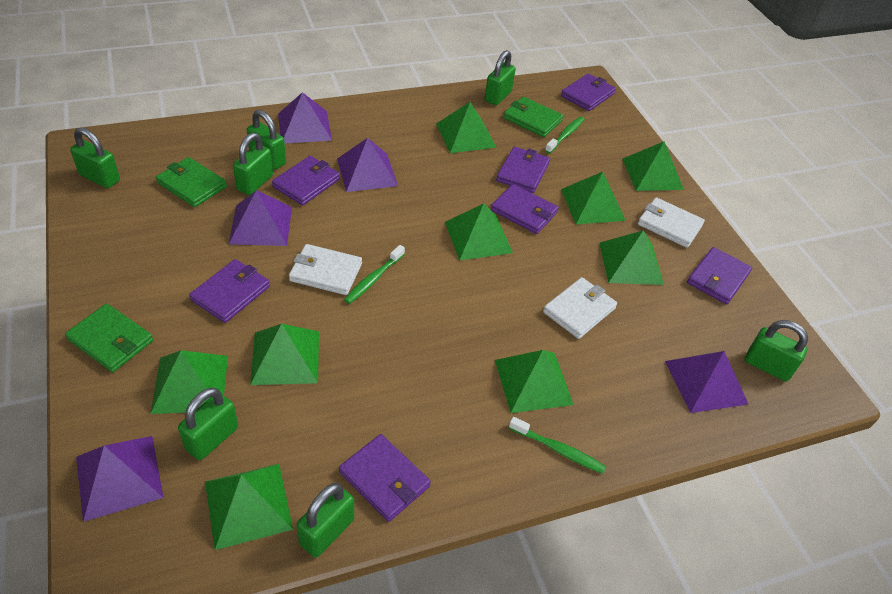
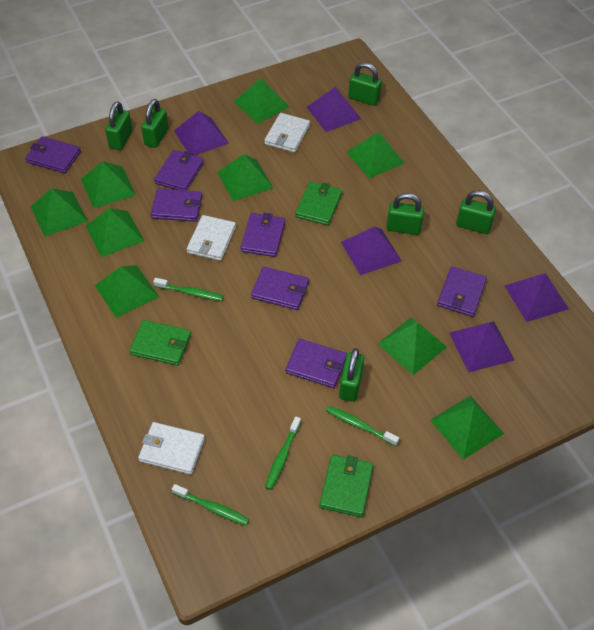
green padlock: 7 -> 6
green toothbrush: 3 -> 4

